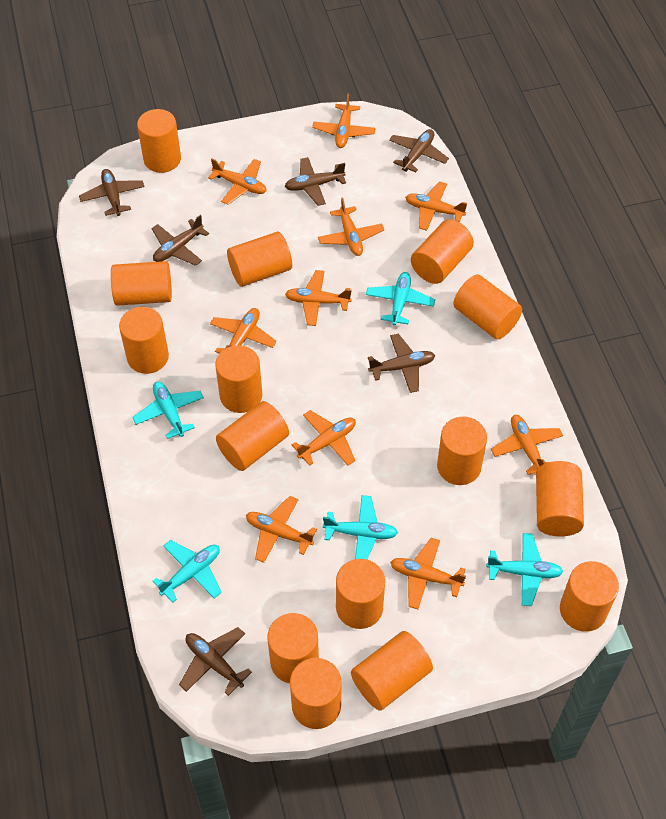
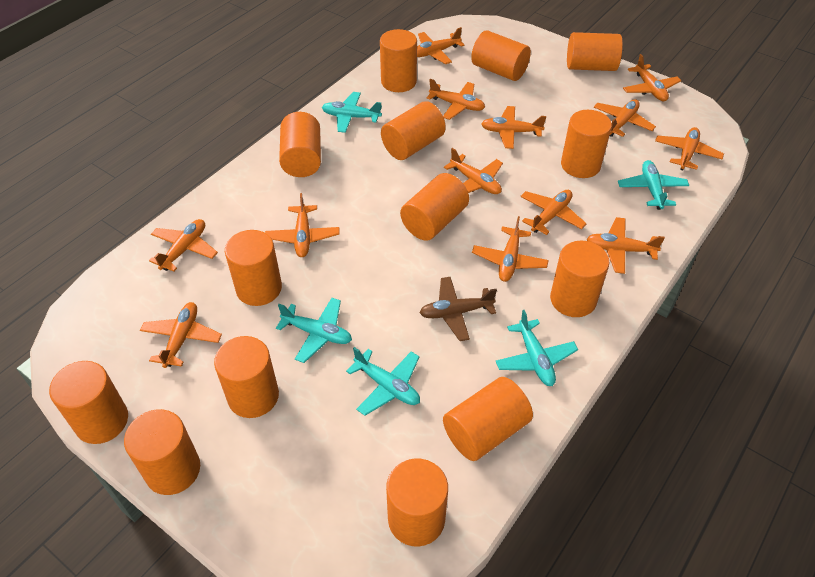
brown plane: 6 -> 1
orange cylinder: 15 -> 14
orange plane: 10 -> 13

